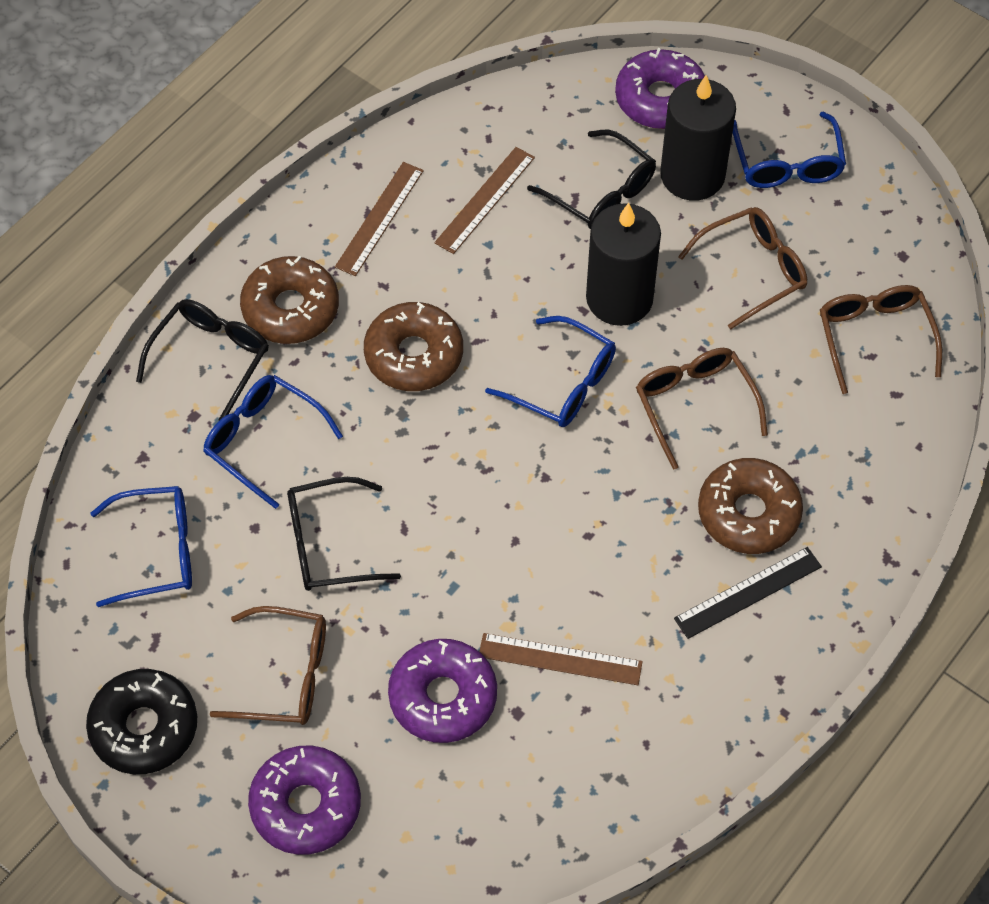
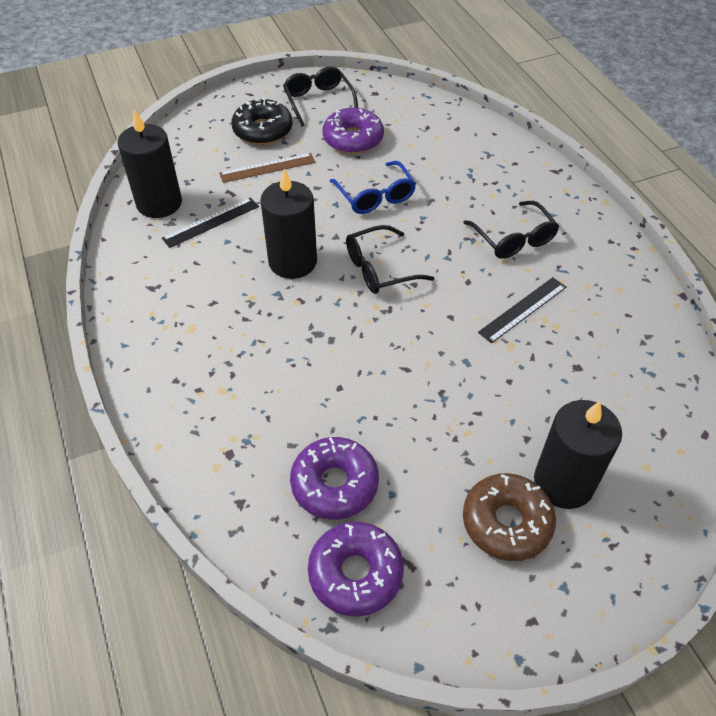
black candle: 2 -> 3
black ruler: 1 -> 2
blue glasses: 4 -> 1
brown donut: 3 -> 1
brown glasses: 4 -> 0
brown ruler: 3 -> 1

